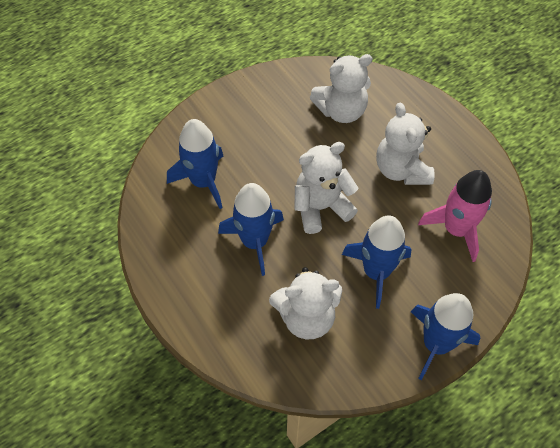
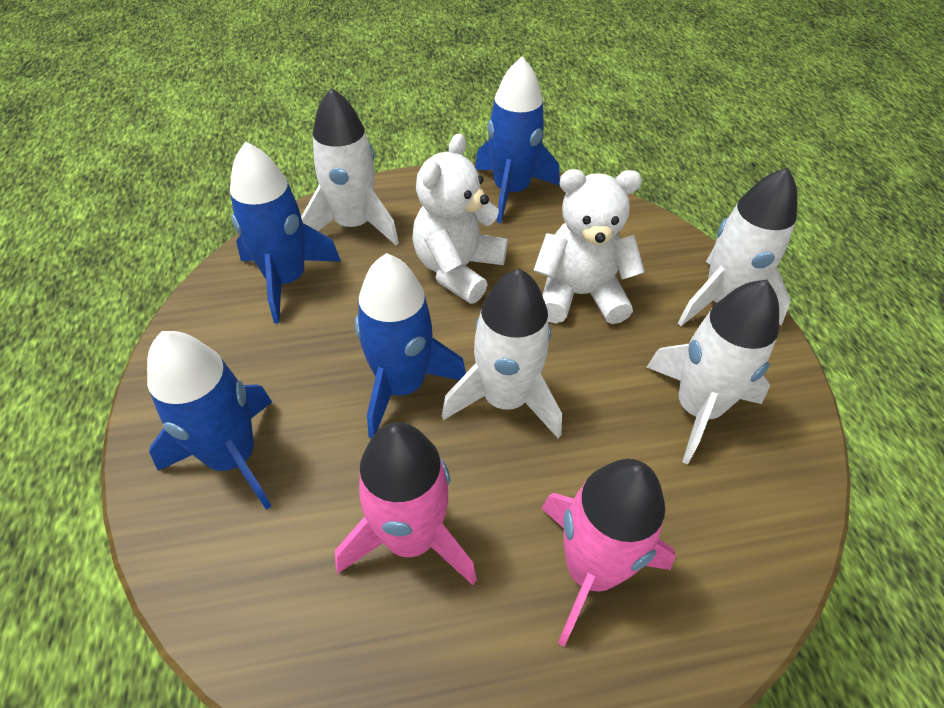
pink rocket: 1 -> 2
white rocket: 0 -> 4
white teddy bear: 4 -> 2

